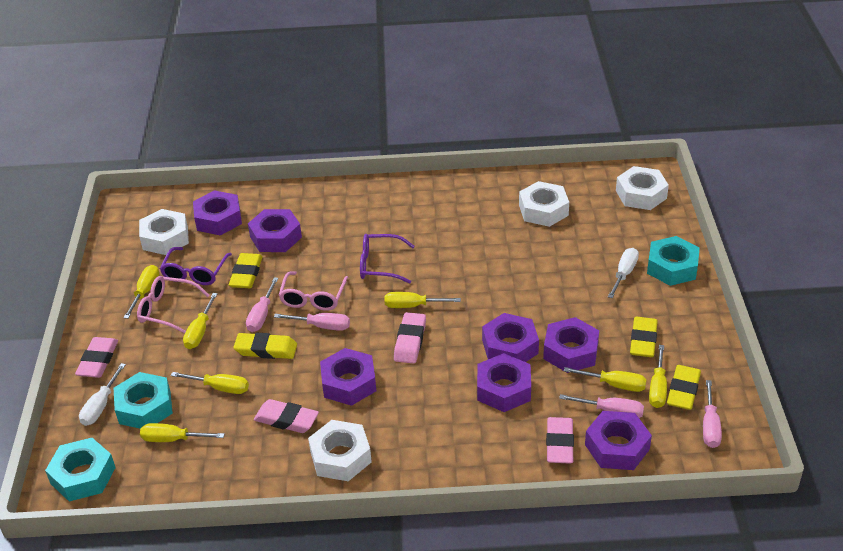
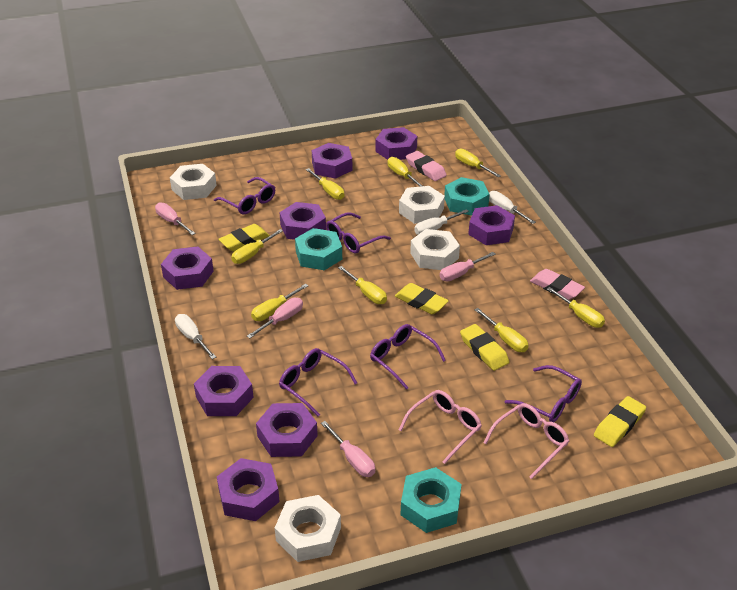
pink eraser: 4 -> 2
purple glasses: 2 -> 5
purple nut: 7 -> 8
white screwdriver: 2 -> 3
yellow screwdriver: 7 -> 8

